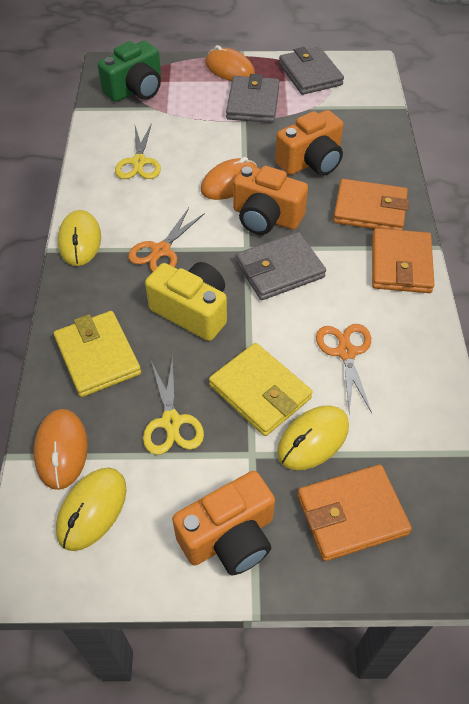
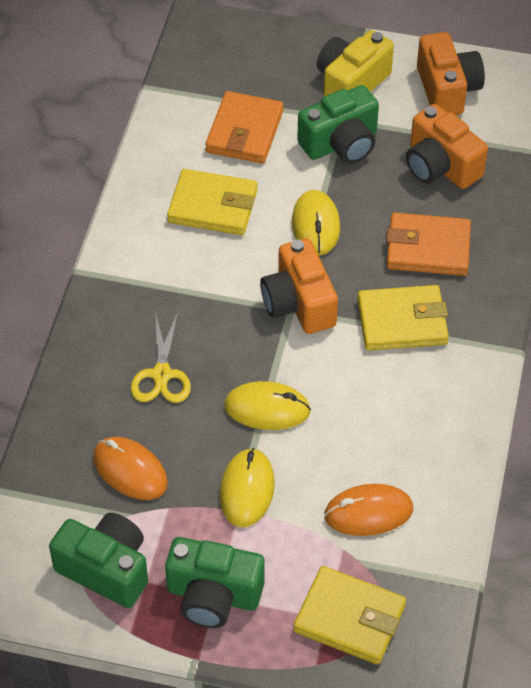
green camera: 1 -> 3
grey wallet: 3 -> 0
orange mouse: 3 -> 2
orange scissors: 2 -> 0
orange wallet: 3 -> 2
yellow scissors: 2 -> 1
yellow wallet: 2 -> 3

